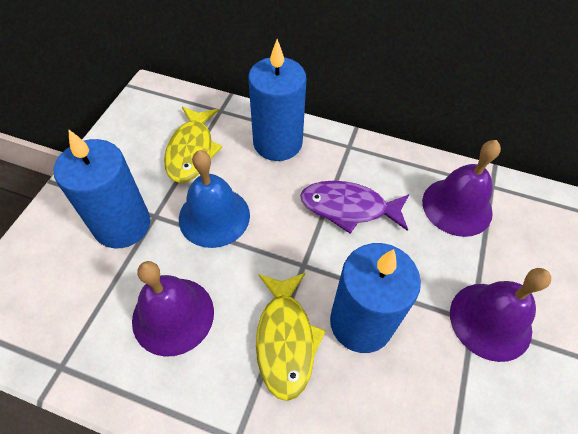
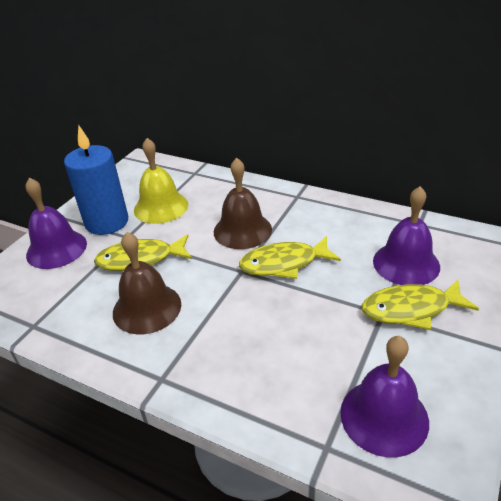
blue bell: 1 -> 0
blue candle: 3 -> 1
brown bell: 0 -> 2
purple fish: 1 -> 0
yellow bell: 0 -> 1
yellow fish: 2 -> 3

